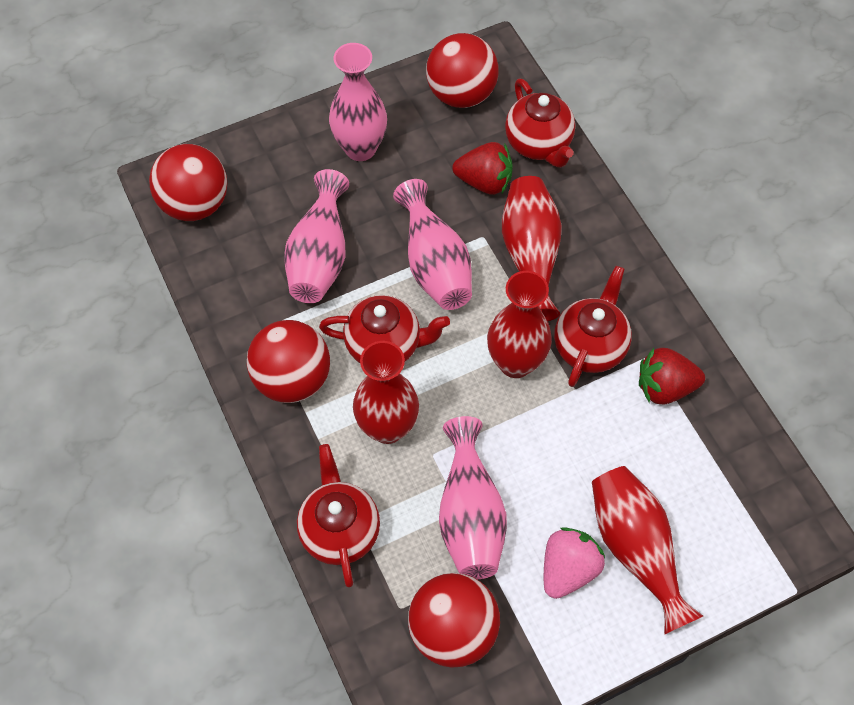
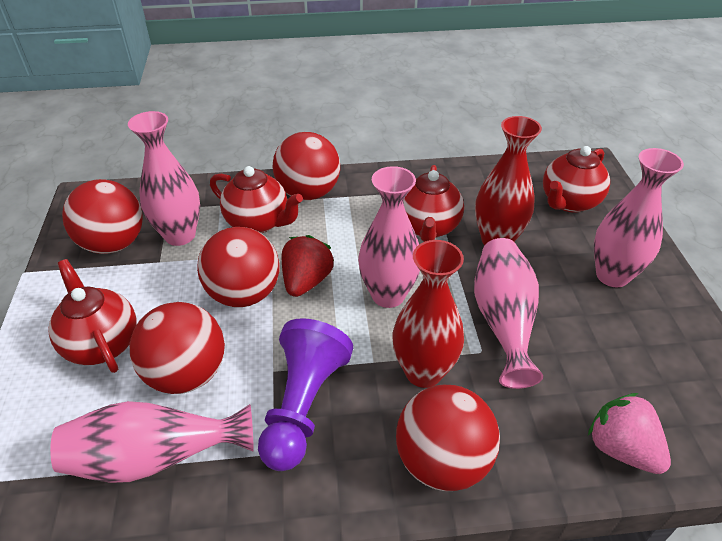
pink vase: 4 -> 5
purple pawn: 0 -> 1
red ball: 4 -> 5
red strawberry: 2 -> 1
red vase: 4 -> 2

